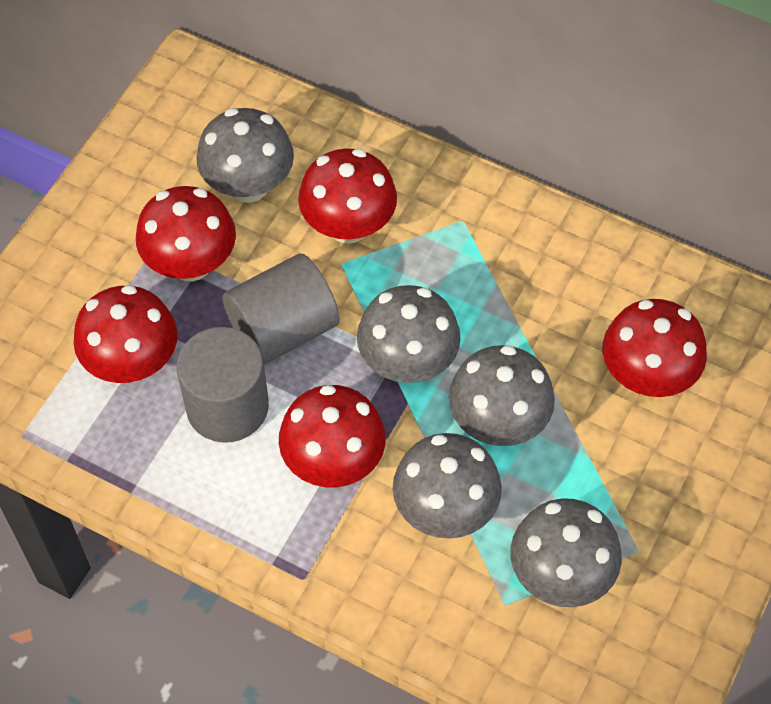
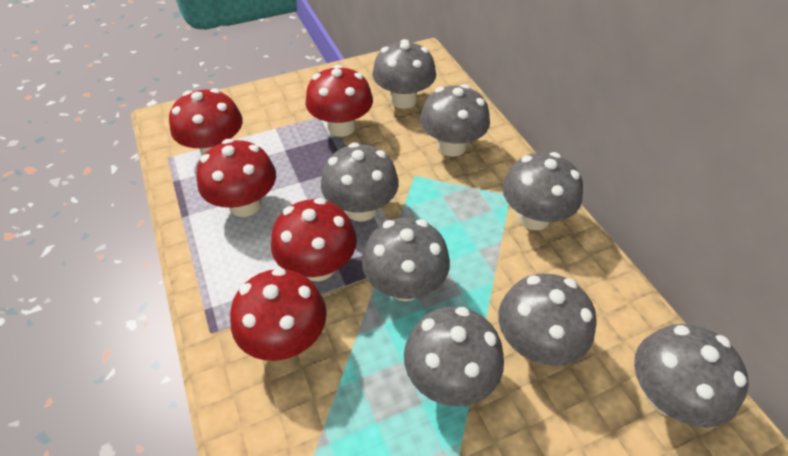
grey cylinder: 2 -> 0
grey mushroom: 5 -> 8

